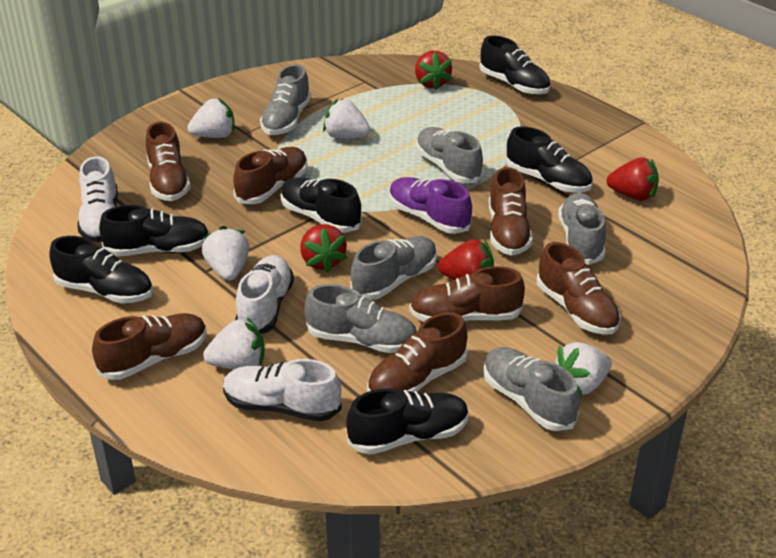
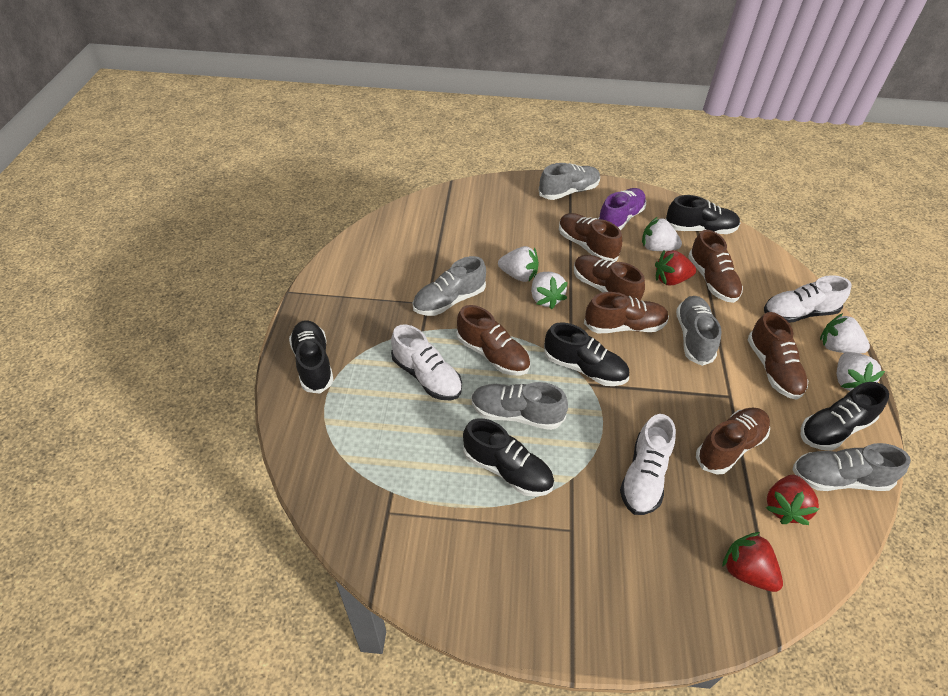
black shoe: 6 -> 5
grey shoe: 6 -> 5
red strawberry: 4 -> 3

